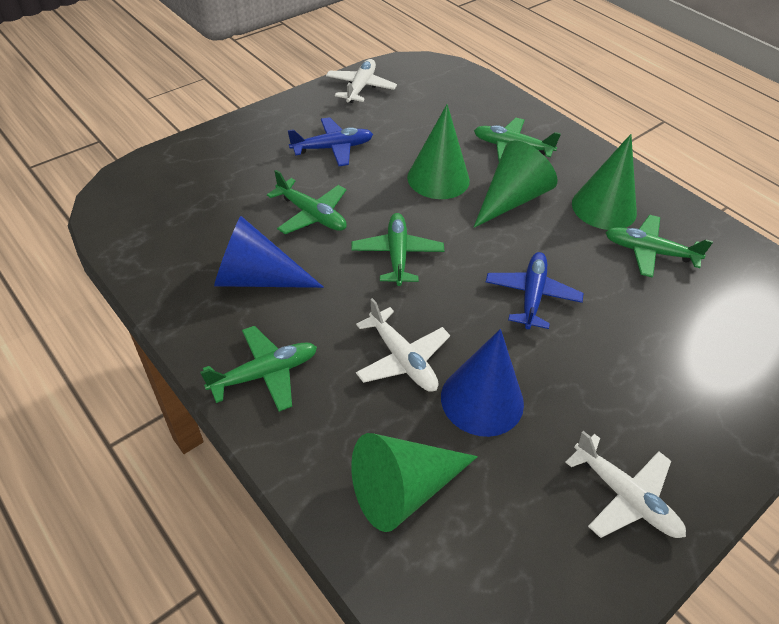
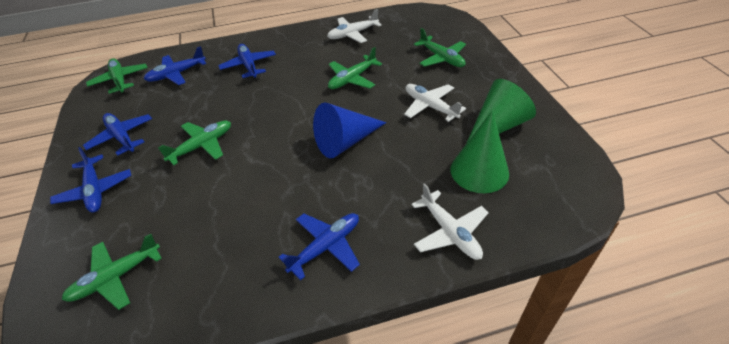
blue cone: 2 -> 1
blue plane: 2 -> 5
green cone: 4 -> 2

